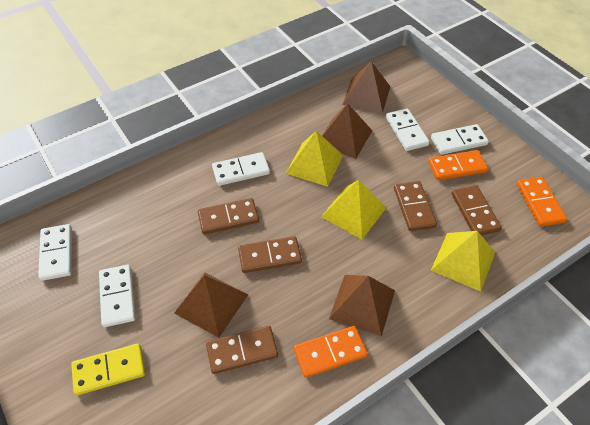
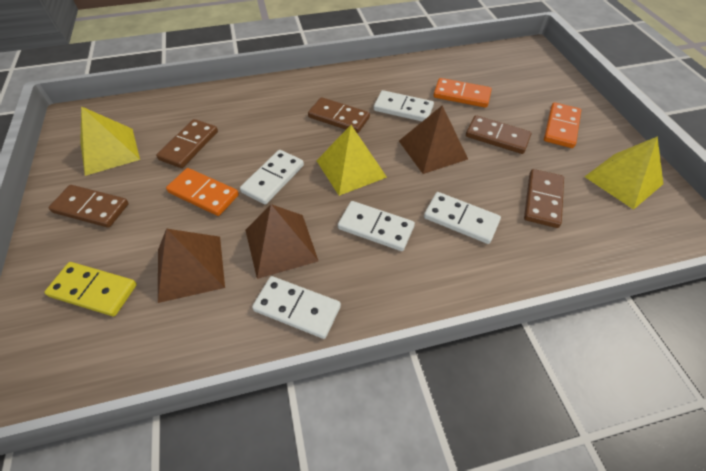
brown pyramid: 4 -> 3

